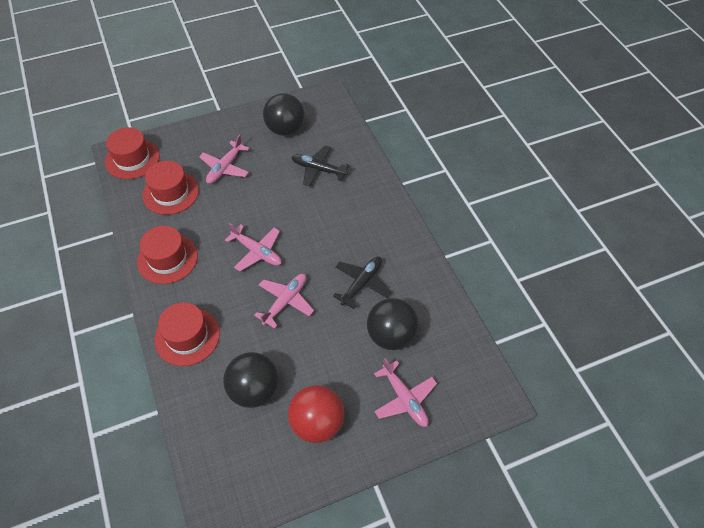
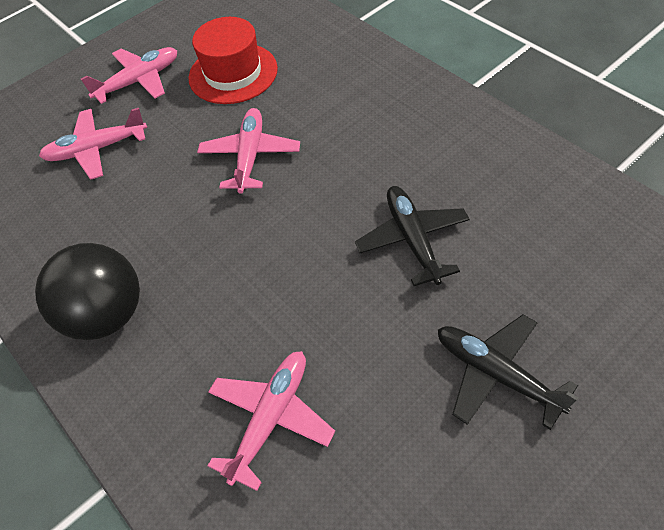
black ball: 3 -> 1
red ball: 1 -> 0
red hat: 4 -> 1

